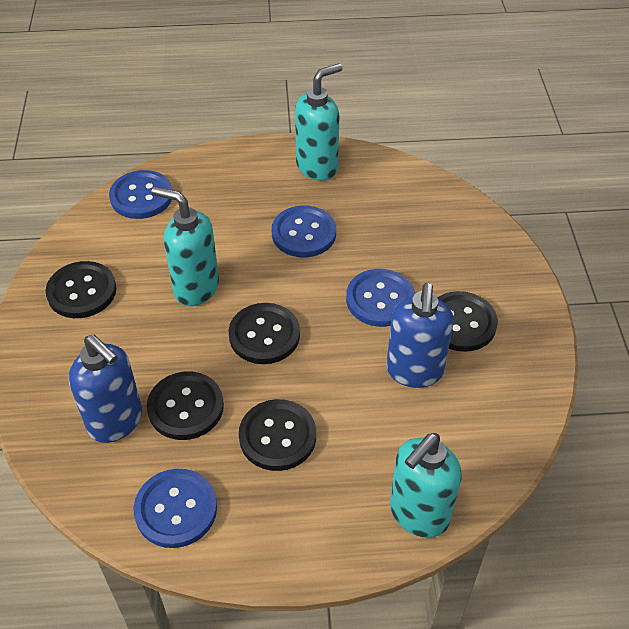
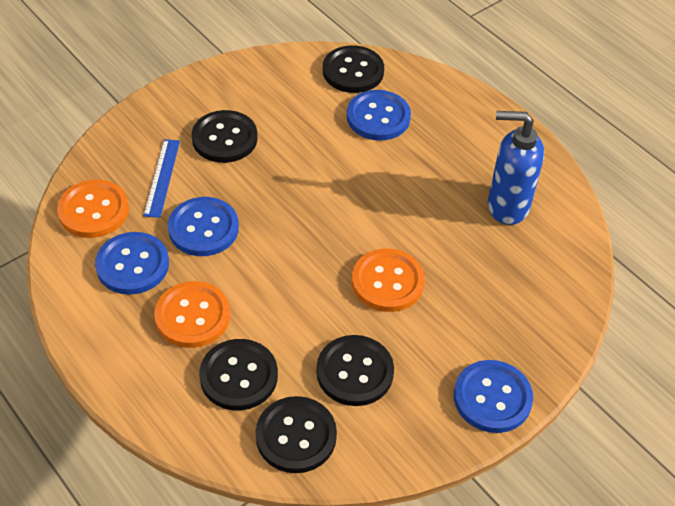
blue ruler: 0 -> 1
blue soap dispenser: 2 -> 1
orange button: 0 -> 3
turquoise soap dispenser: 3 -> 0

